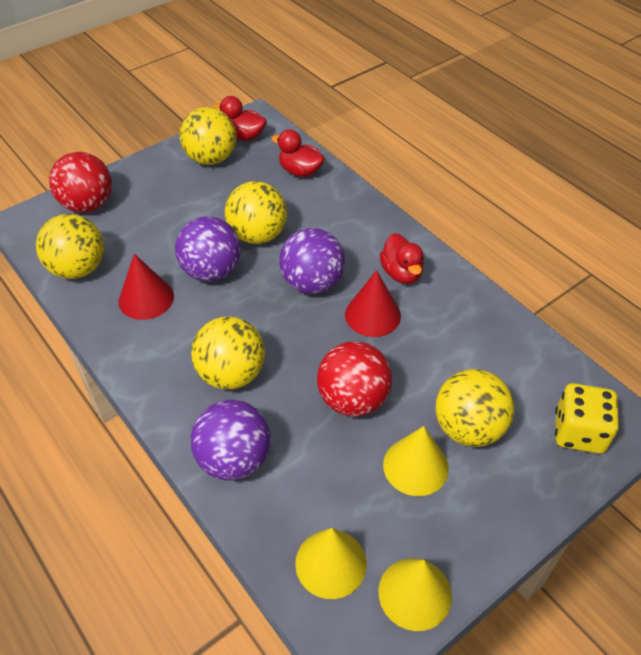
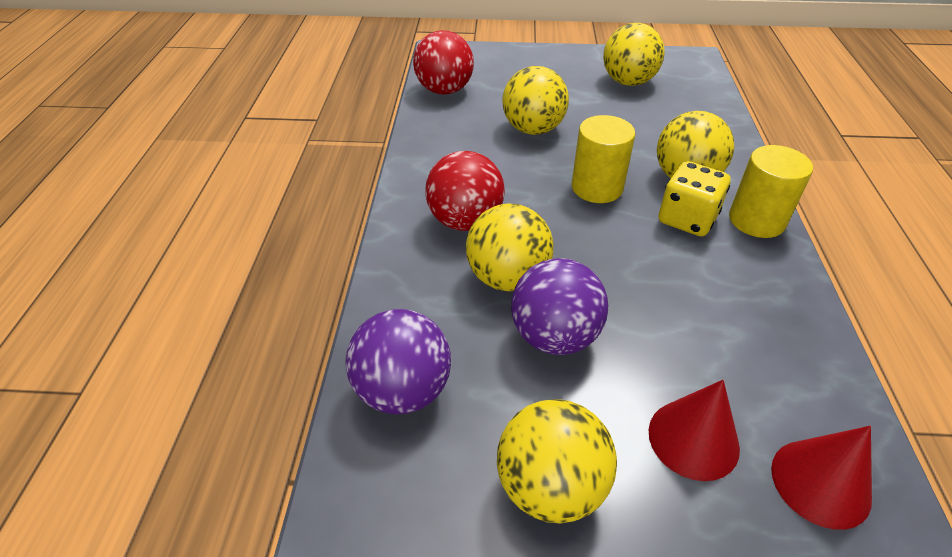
purple ball: 3 -> 2
red duck: 3 -> 0
yellow cone: 3 -> 0
yellow cylinder: 0 -> 2

